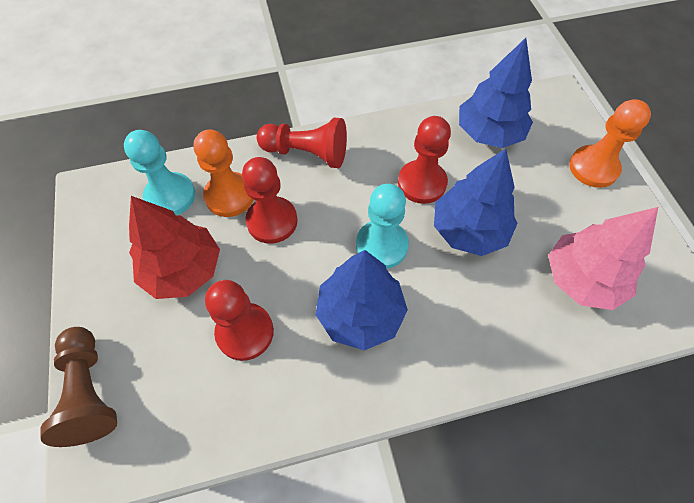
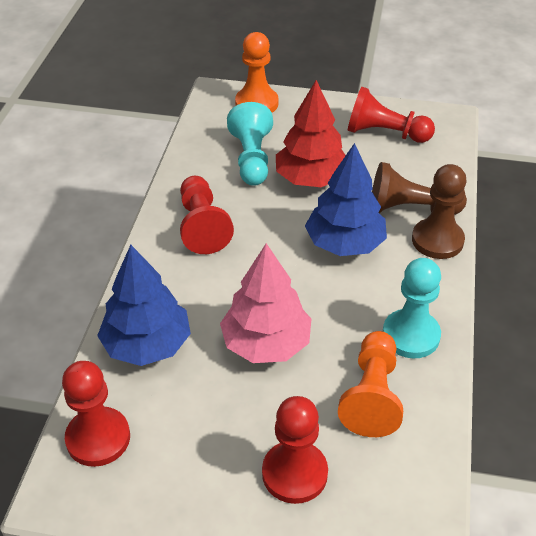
blue tree: 3 -> 2
brown pawn: 1 -> 2

